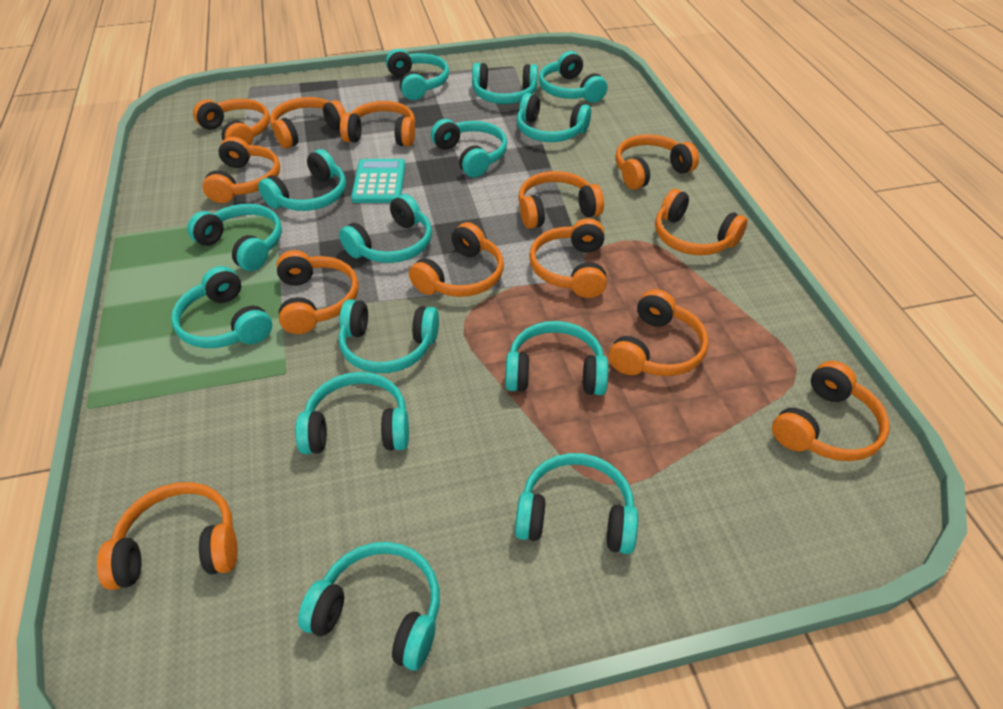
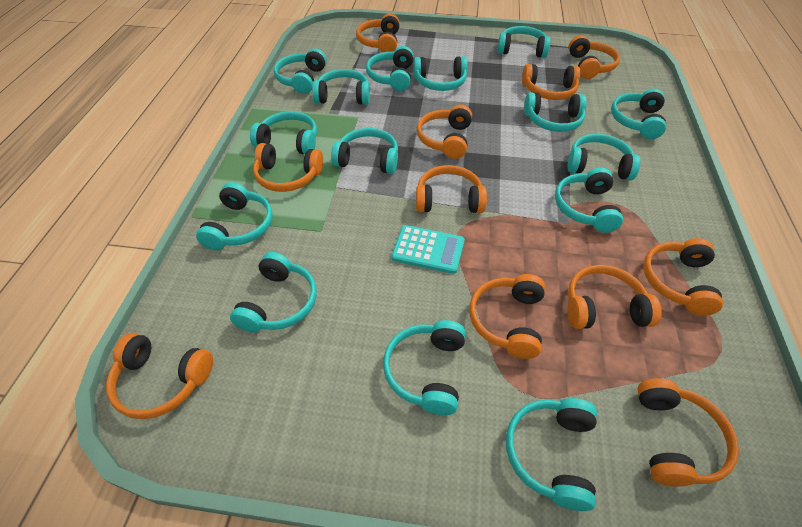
orange headphones: 13 -> 11
turquoise headphones: 14 -> 15

